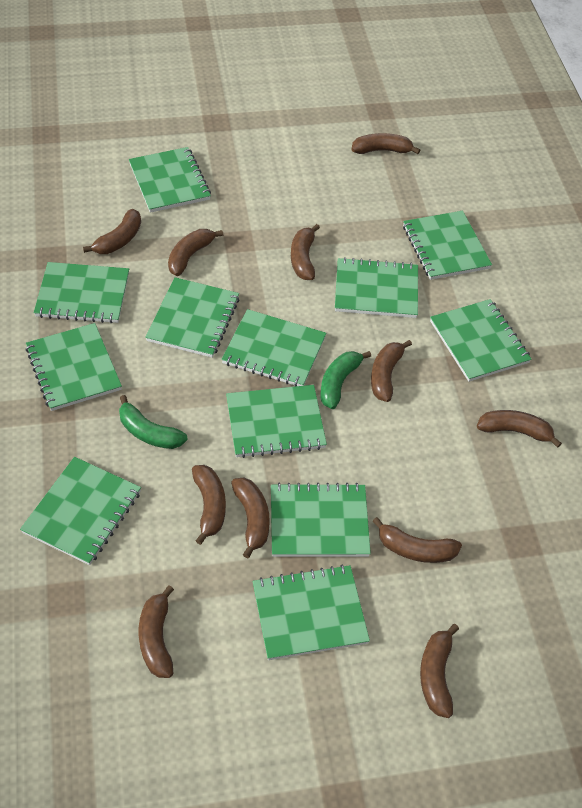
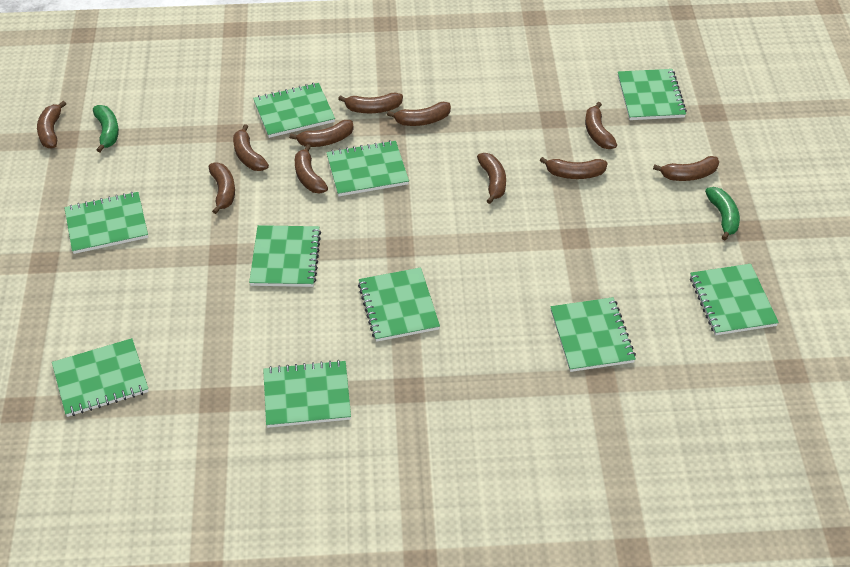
green notebook: 12 -> 10

